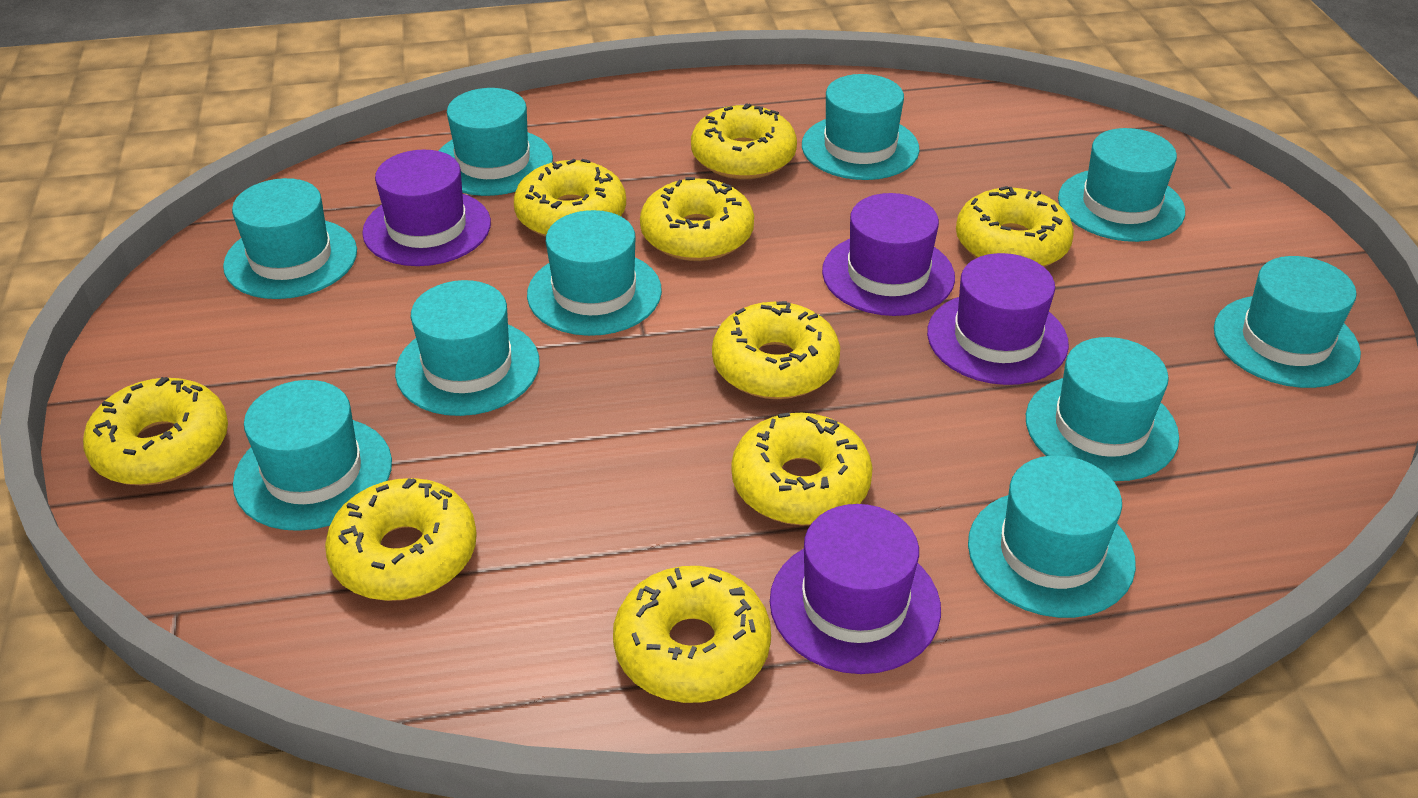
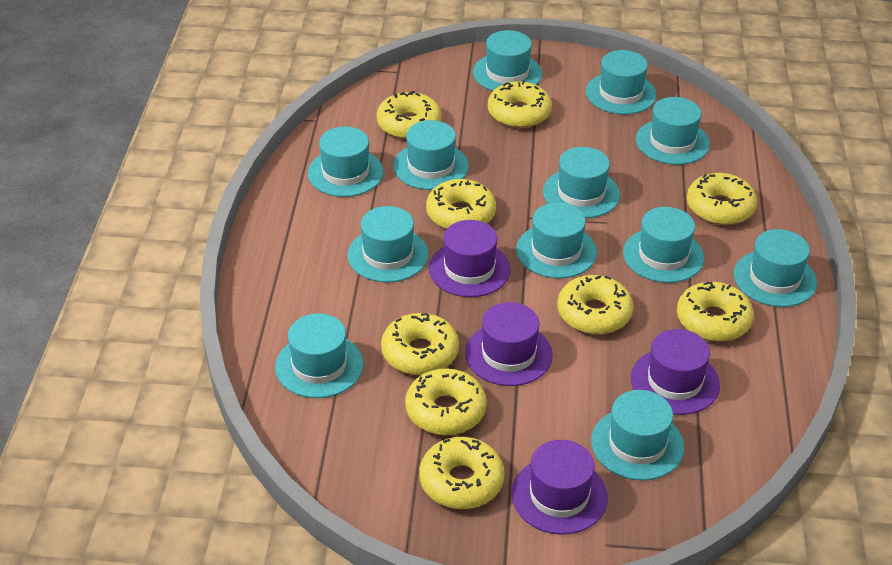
turquoise hat: 10 -> 12

